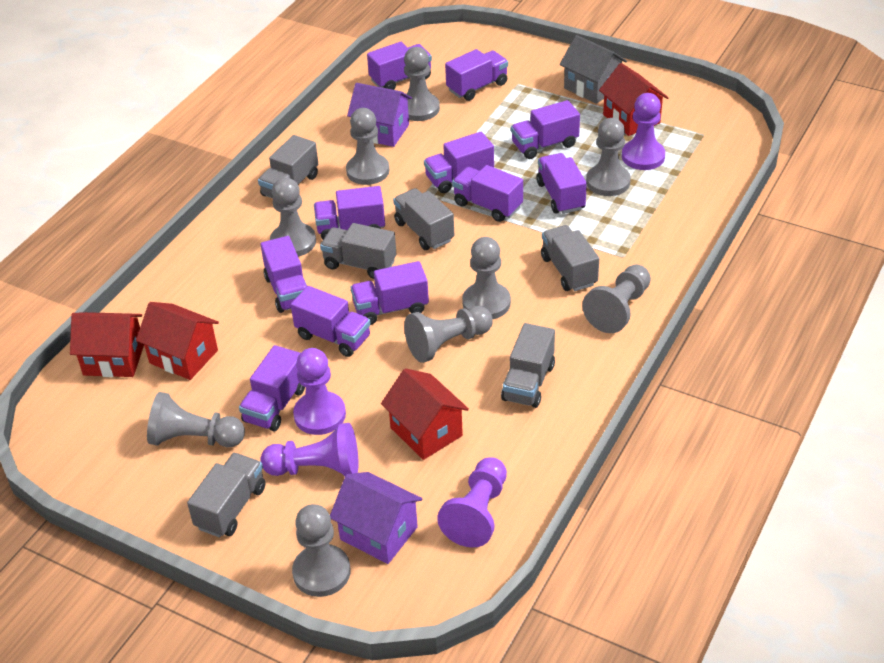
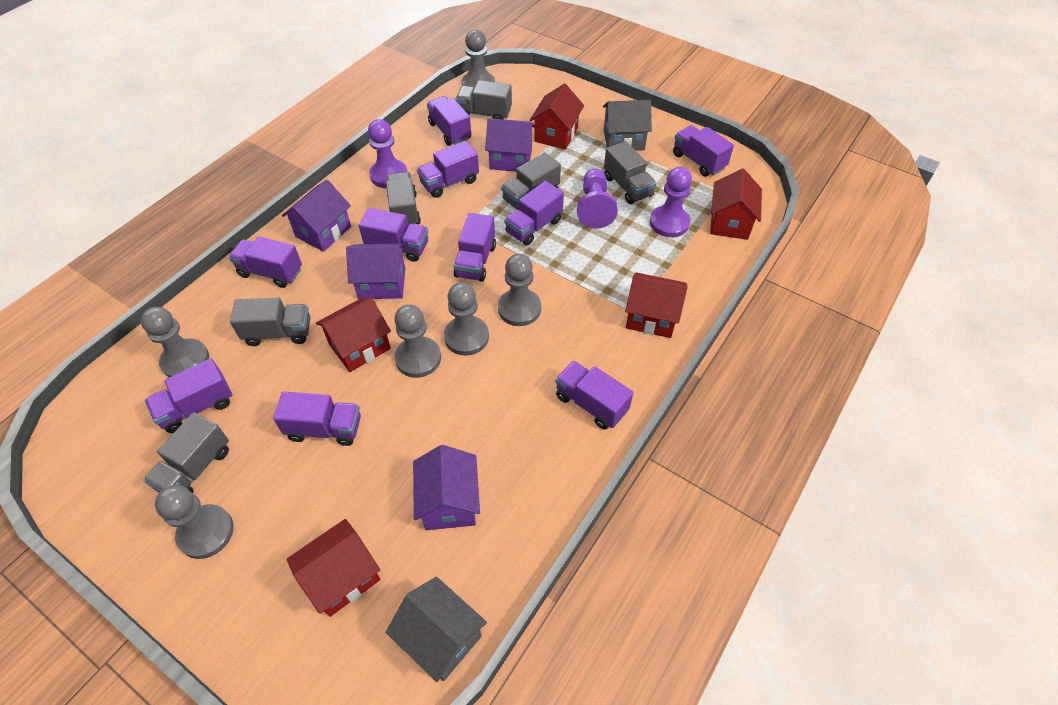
grey house: 1 -> 2
grey pawn: 9 -> 6
purple house: 2 -> 4
purple pawn: 4 -> 3
purple truck: 11 -> 10
red house: 4 -> 5

